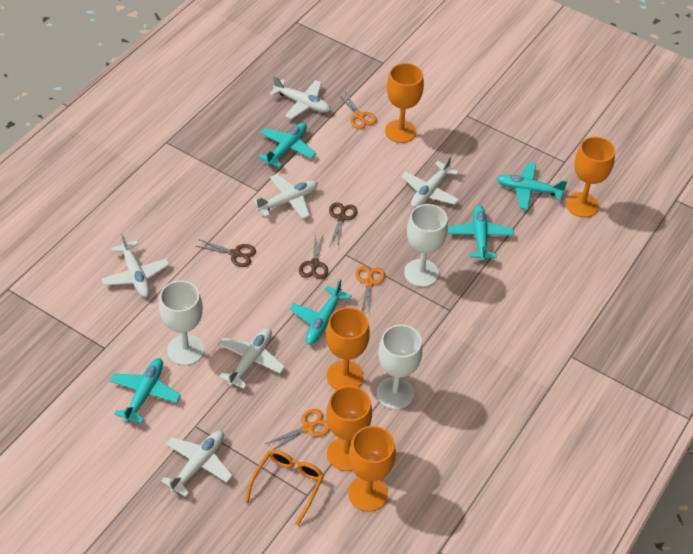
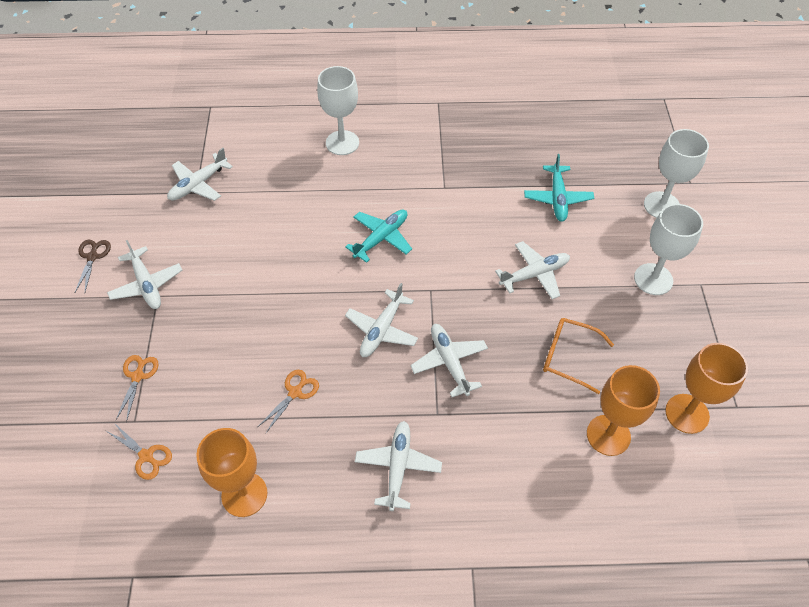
brown scissors: 3 -> 1
orange goblet: 5 -> 3
turquoise plane: 5 -> 2

